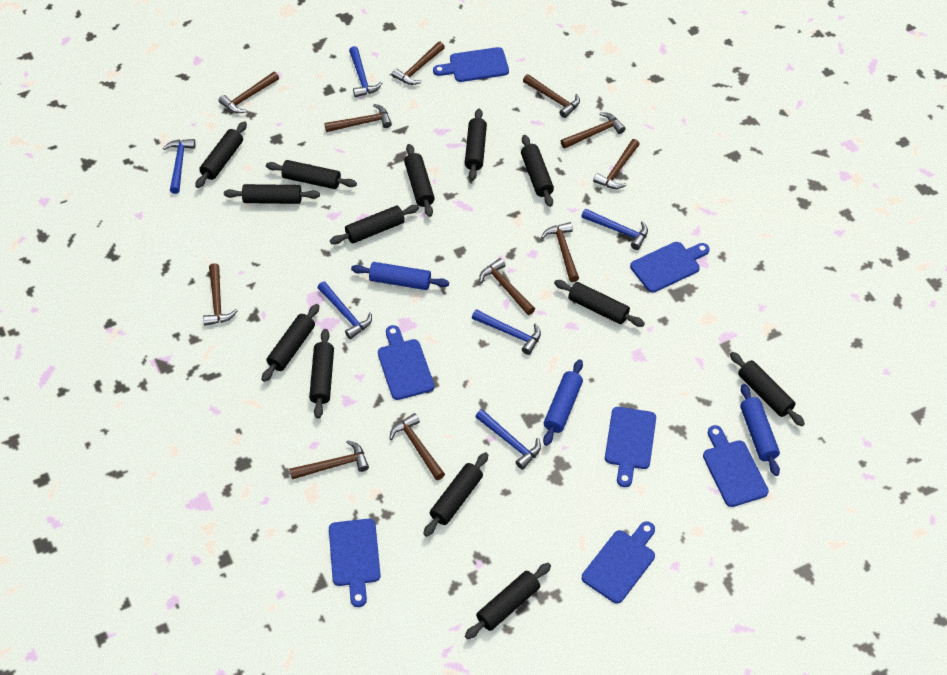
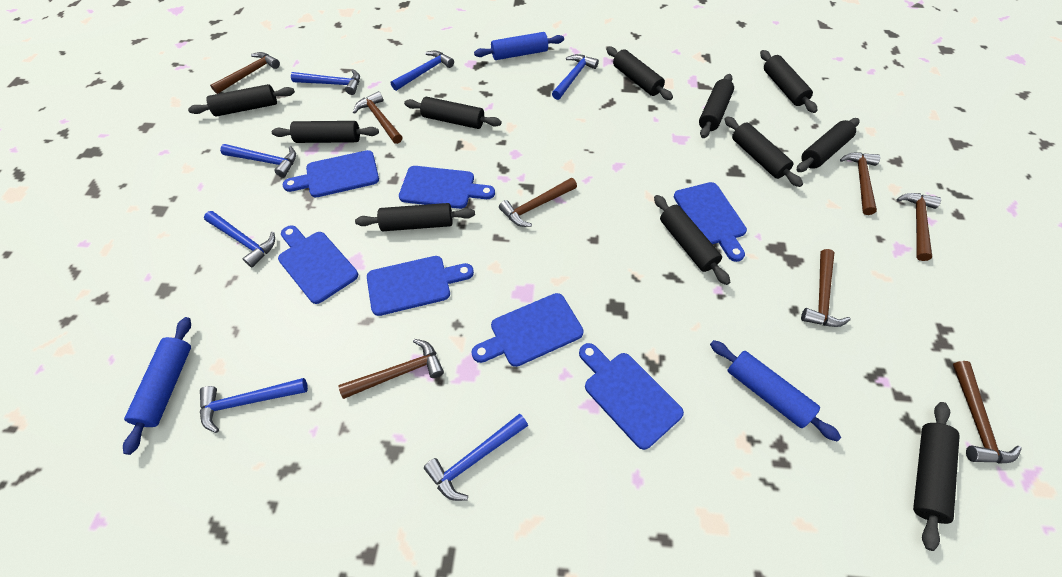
black rolling pin: 13 -> 11
blue hammer: 6 -> 7
brown hammer: 11 -> 8

